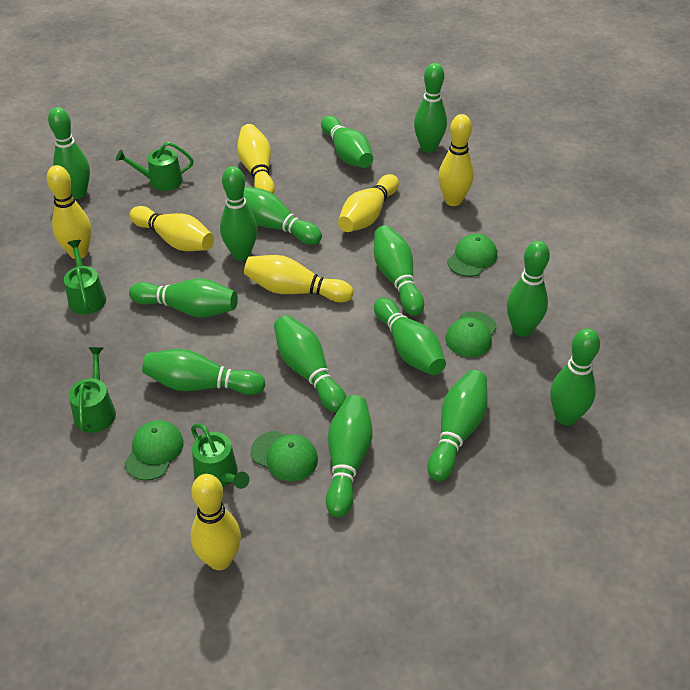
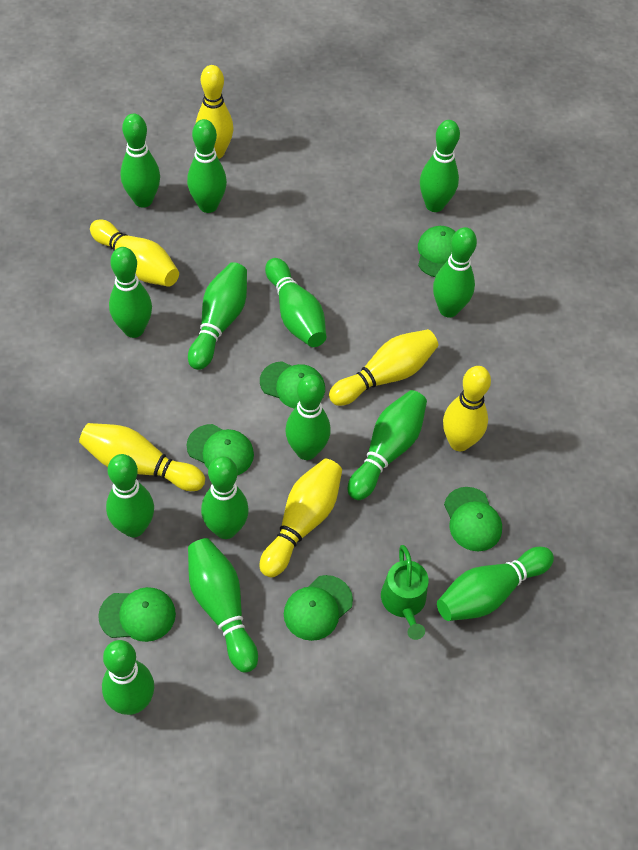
green cap: 4 -> 6
green watering can: 4 -> 1
yellow bowling pin: 7 -> 6

